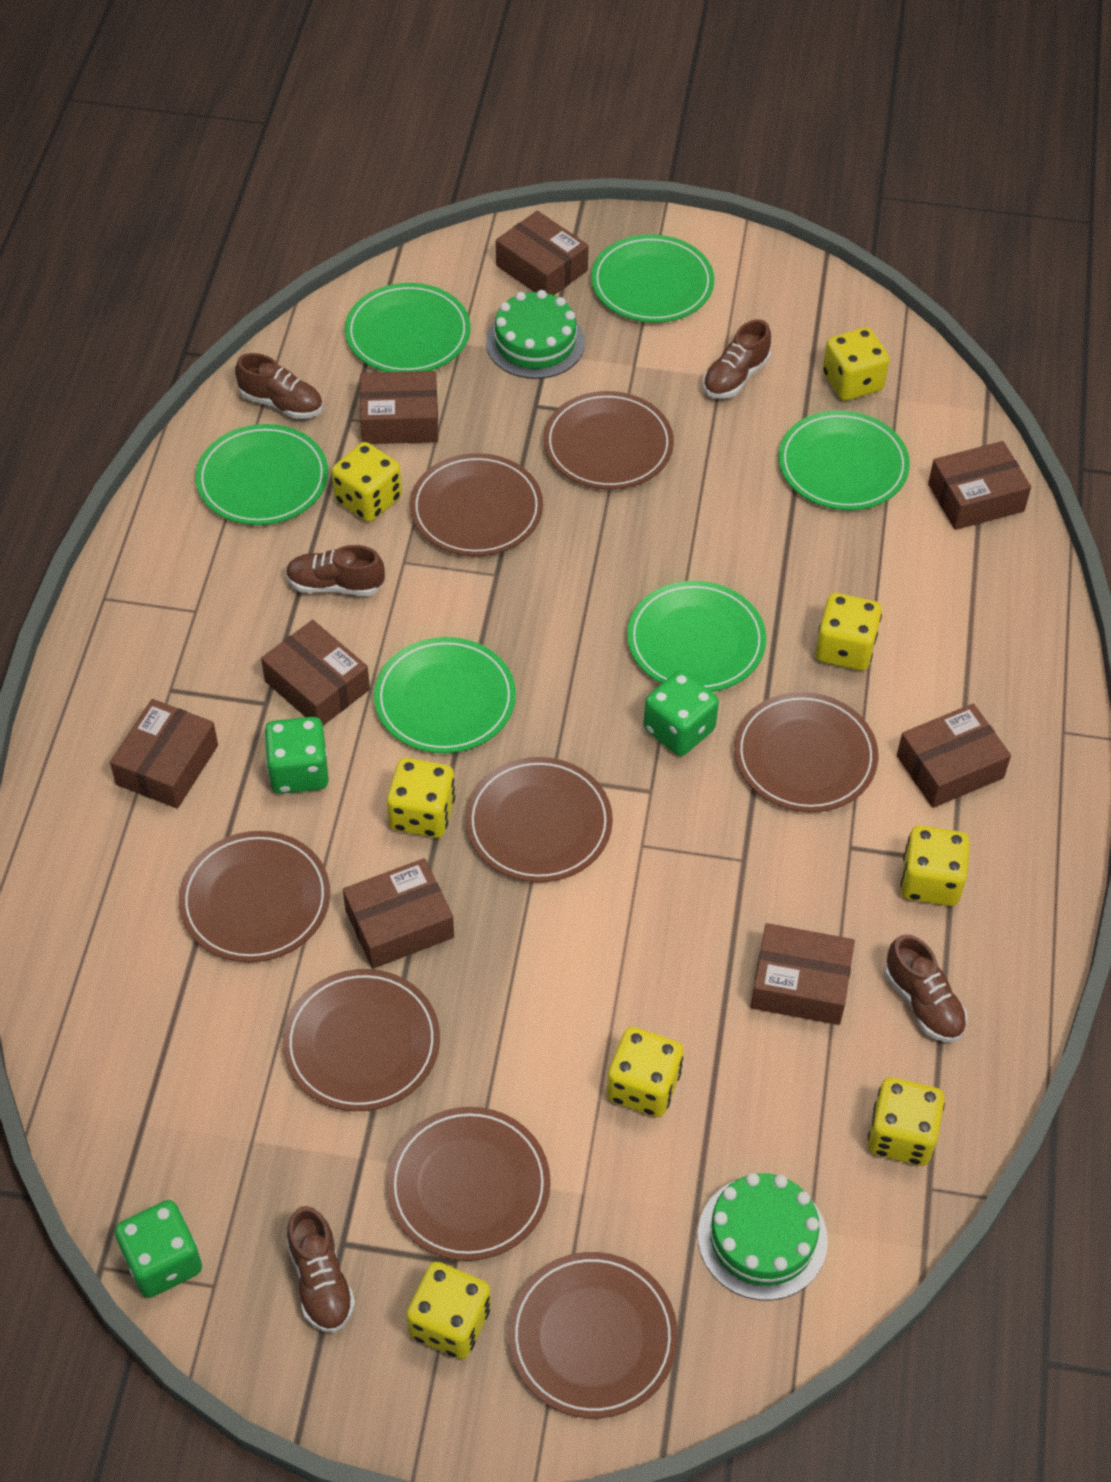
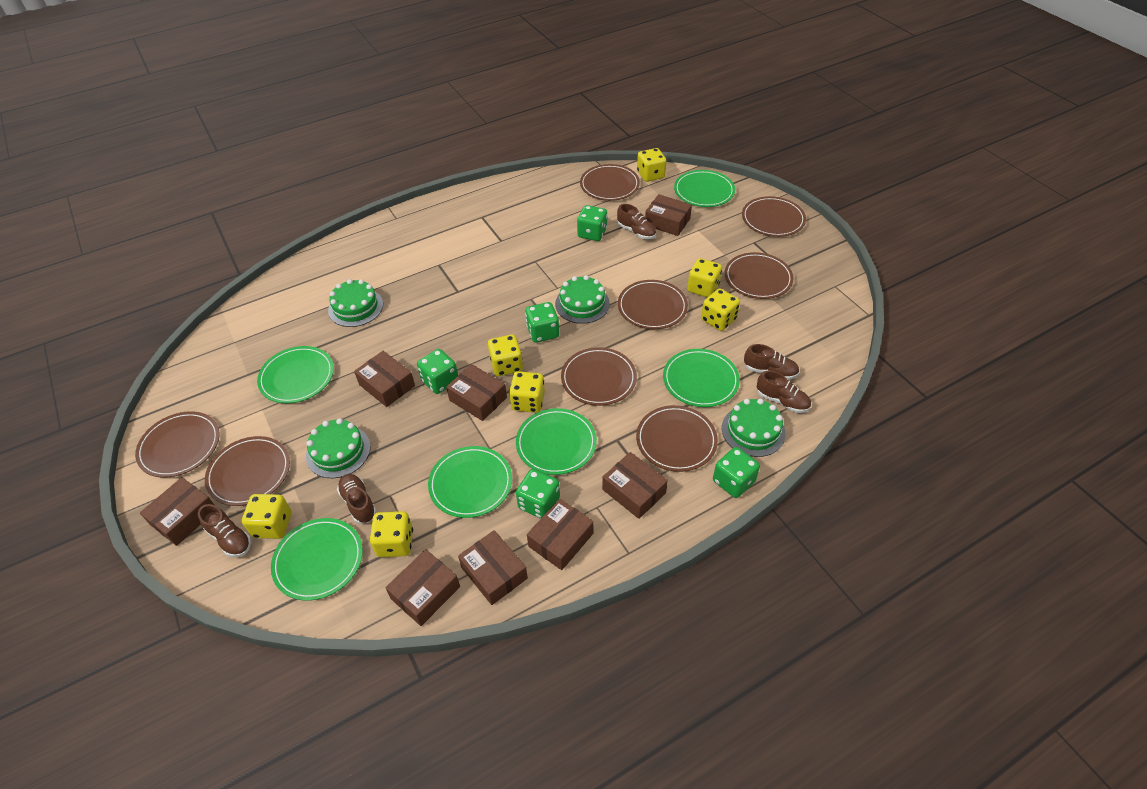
green cake: 2 -> 4
green dice: 3 -> 5
yellow dice: 8 -> 7

